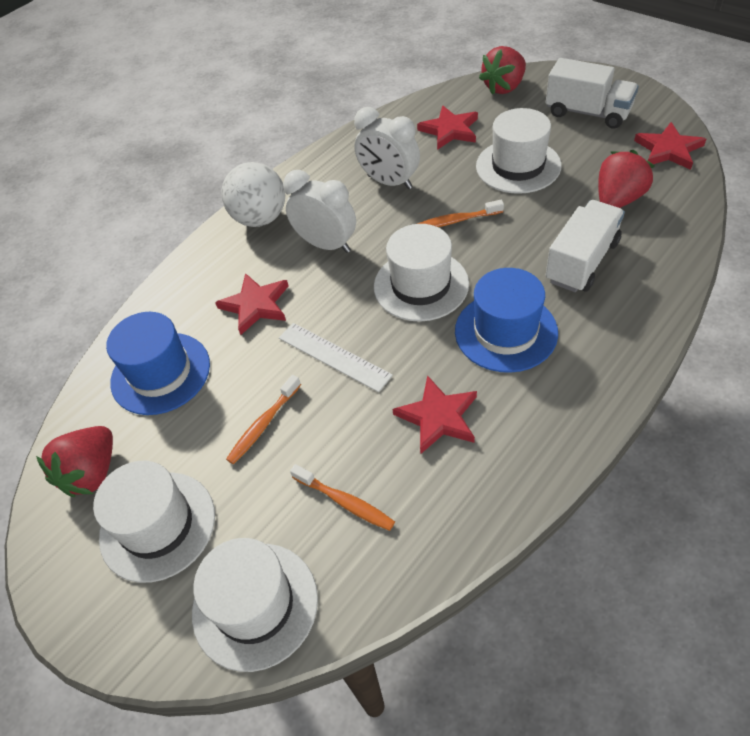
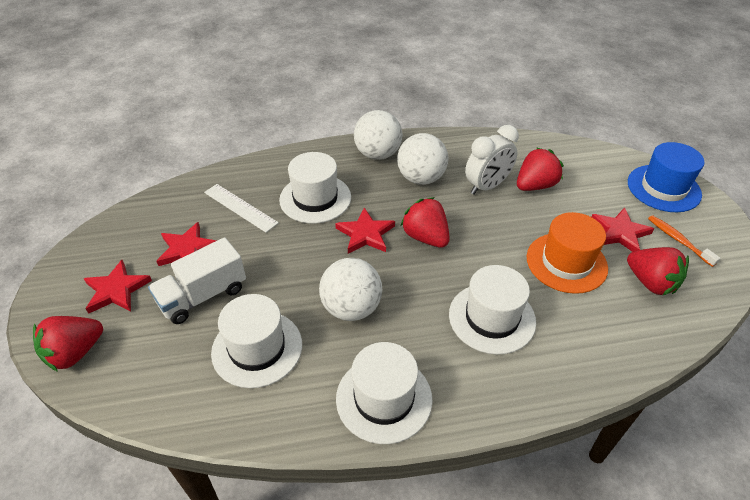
blue hat: 2 -> 1
orange hat: 0 -> 1
orange toothbrush: 3 -> 1
red strawberry: 3 -> 4
white ball: 1 -> 3
white clock: 2 -> 1
white truck: 2 -> 1

